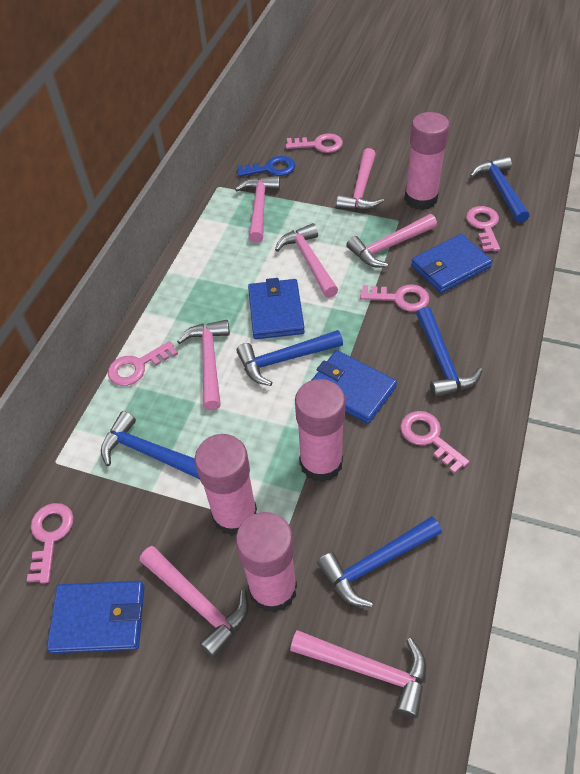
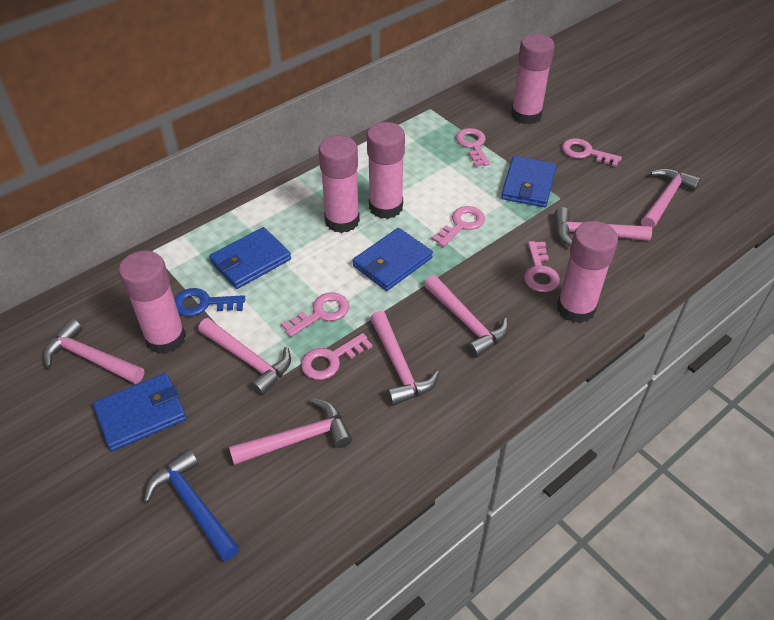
blue hammer: 5 -> 1
pink glue stick: 4 -> 5

